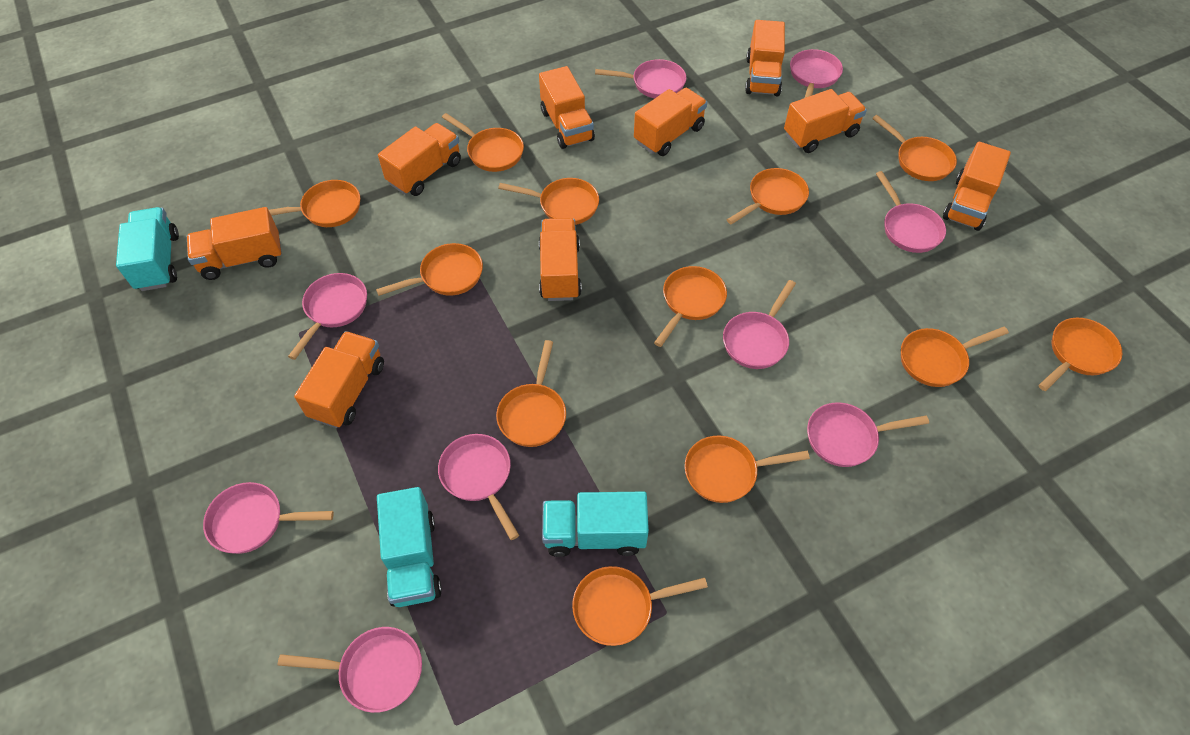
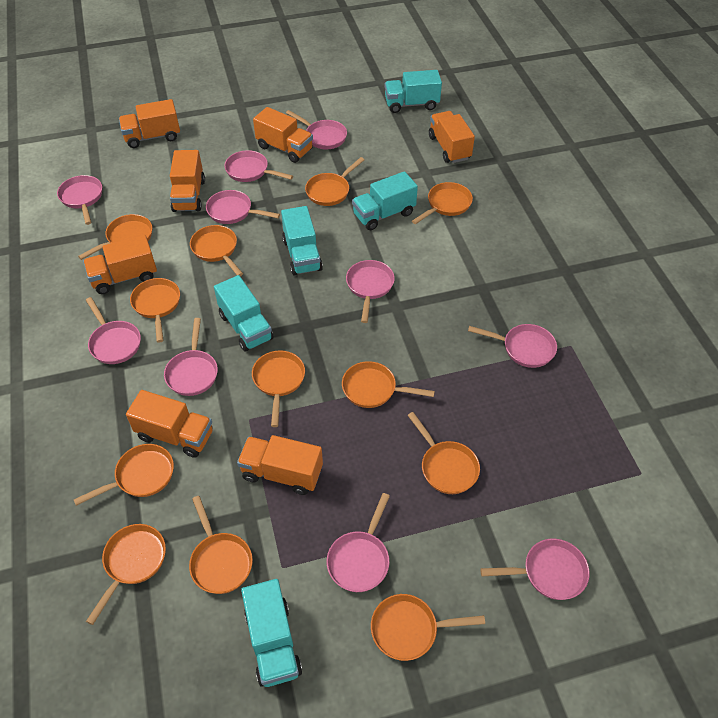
orange truck: 9 -> 7
pink pan: 9 -> 10
turquoise truck: 3 -> 5

